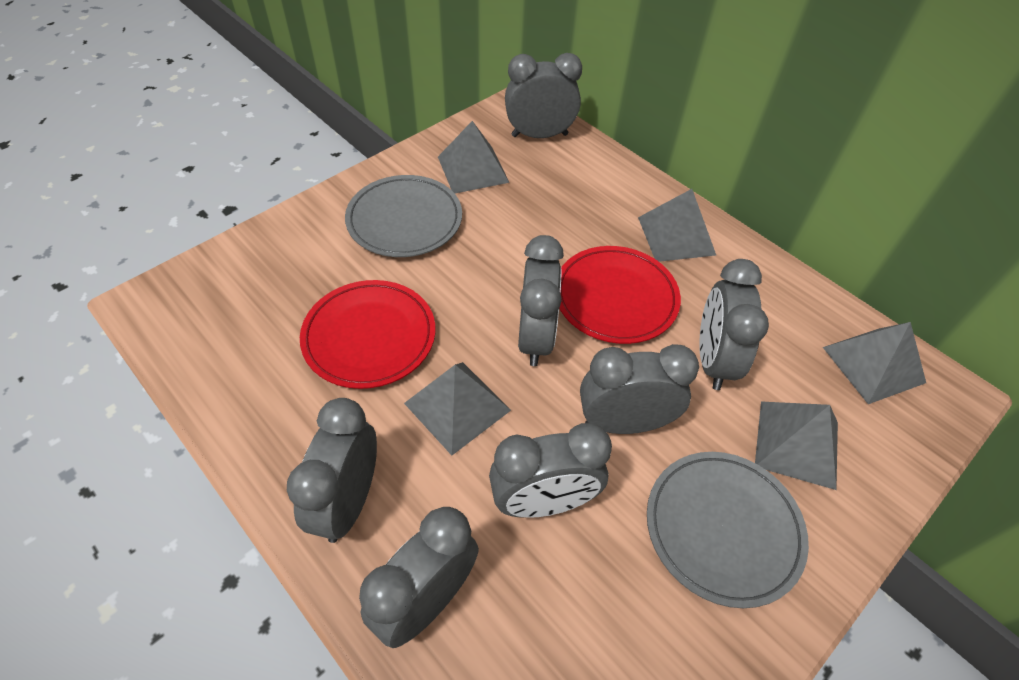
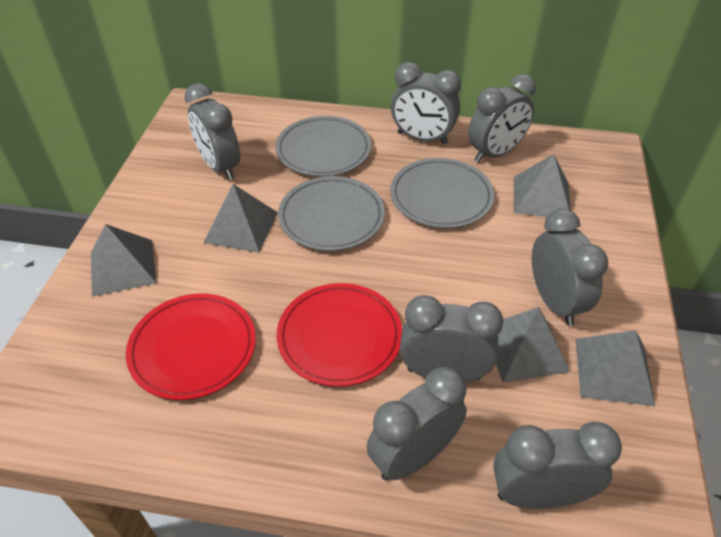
grey plate: 2 -> 3

